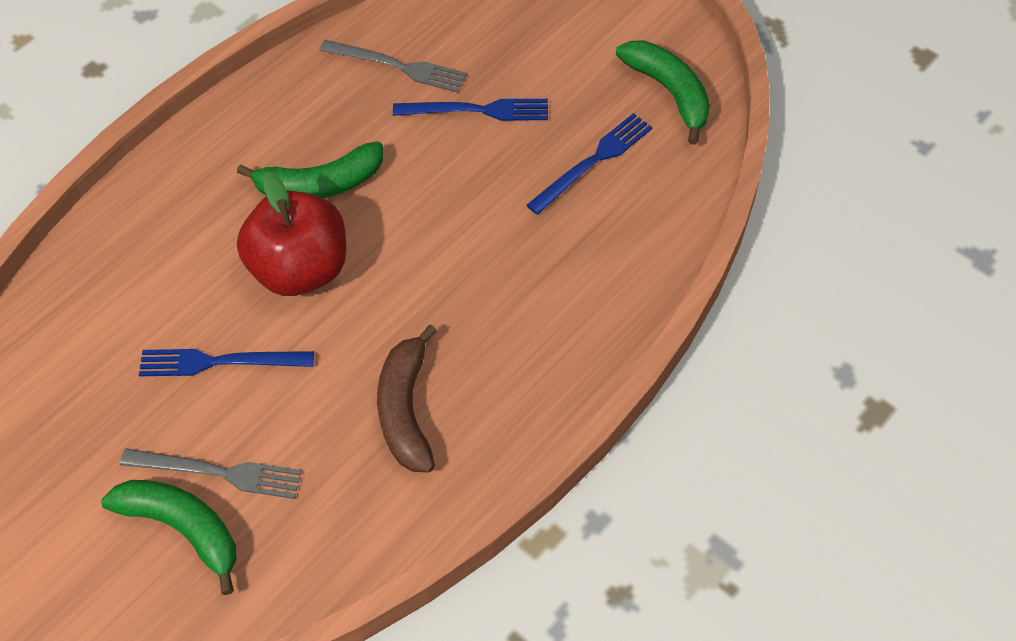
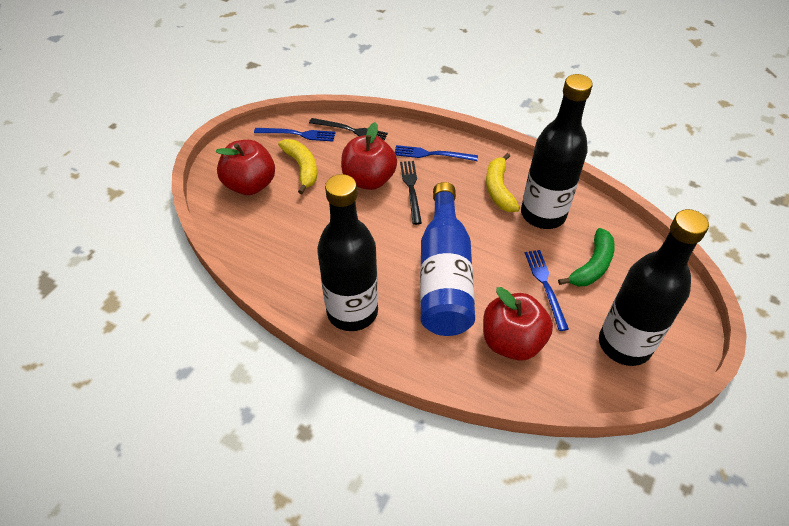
black bottle: 0 -> 3
black fork: 0 -> 2
blue bottle: 0 -> 1
brown banana: 1 -> 0
green banana: 3 -> 1
grey fork: 2 -> 0
red apple: 1 -> 3
yellow banana: 0 -> 2

